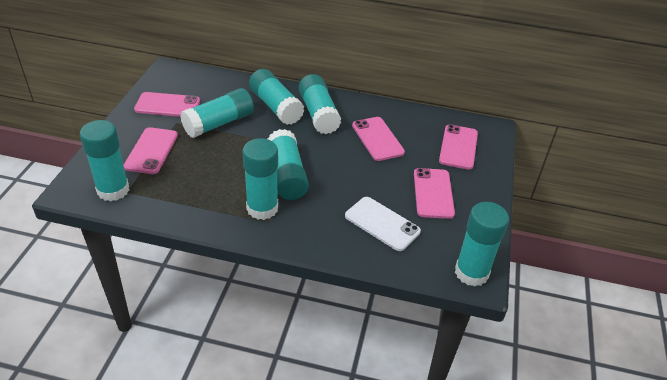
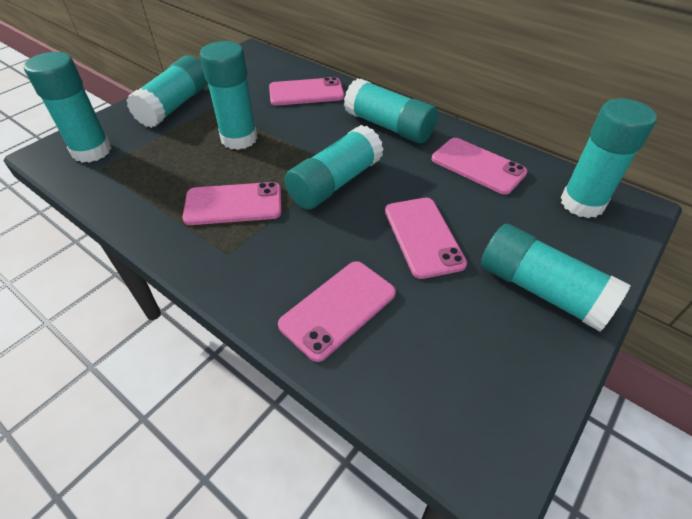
white phone: 1 -> 0

